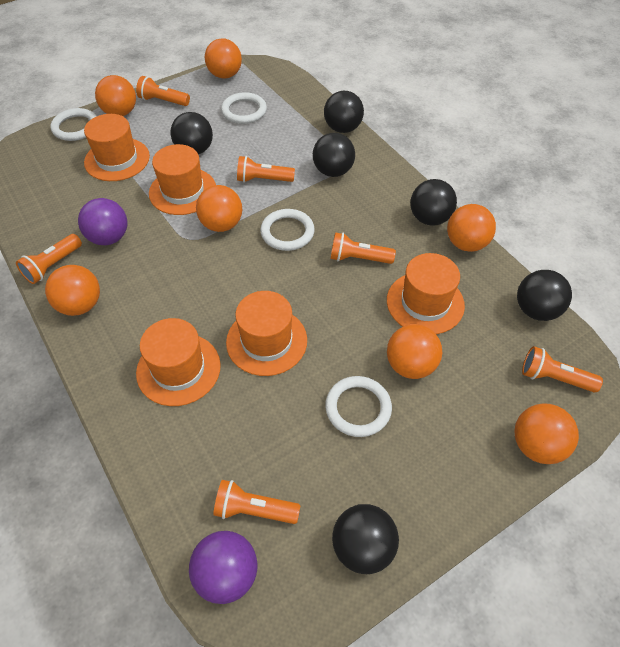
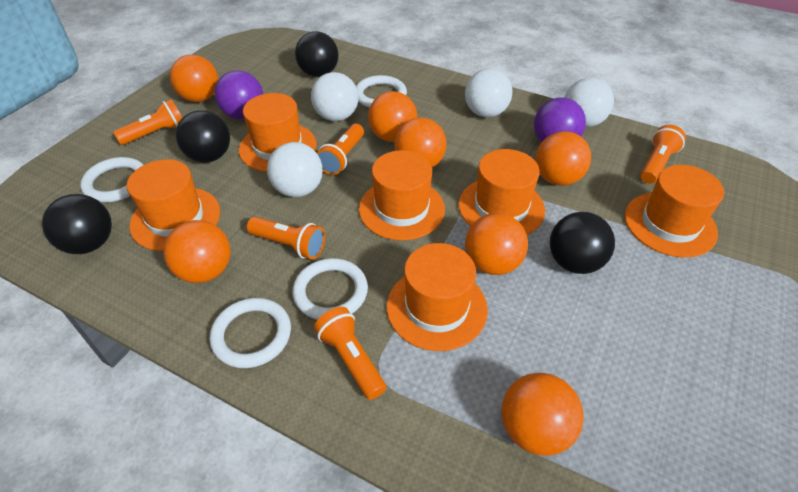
black ball: 6 -> 4
orange flashlight: 6 -> 5
orange hat: 5 -> 6
white ball: 0 -> 4

